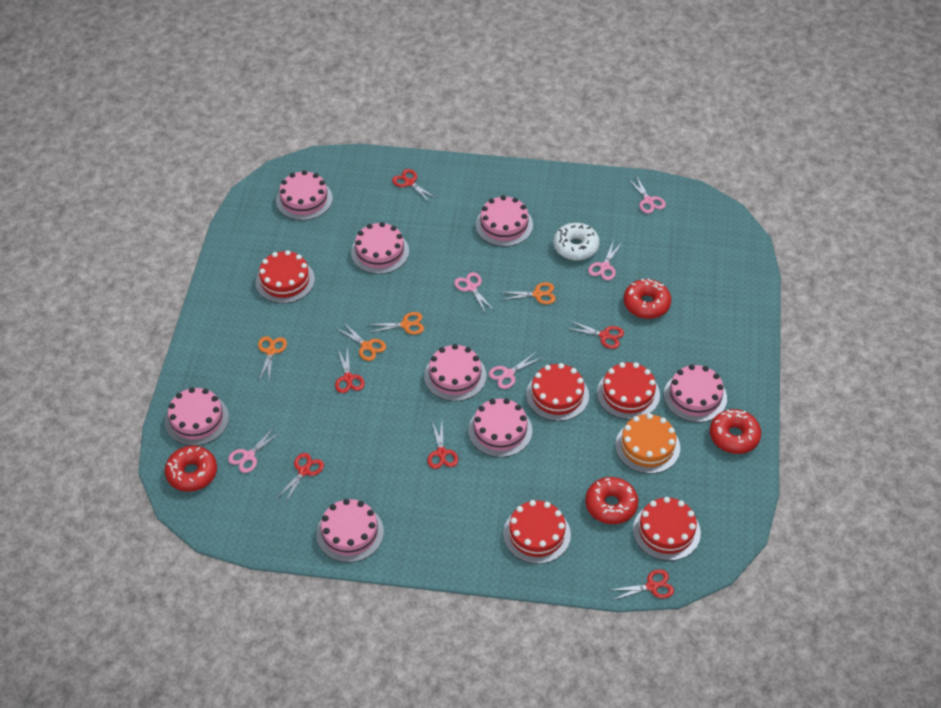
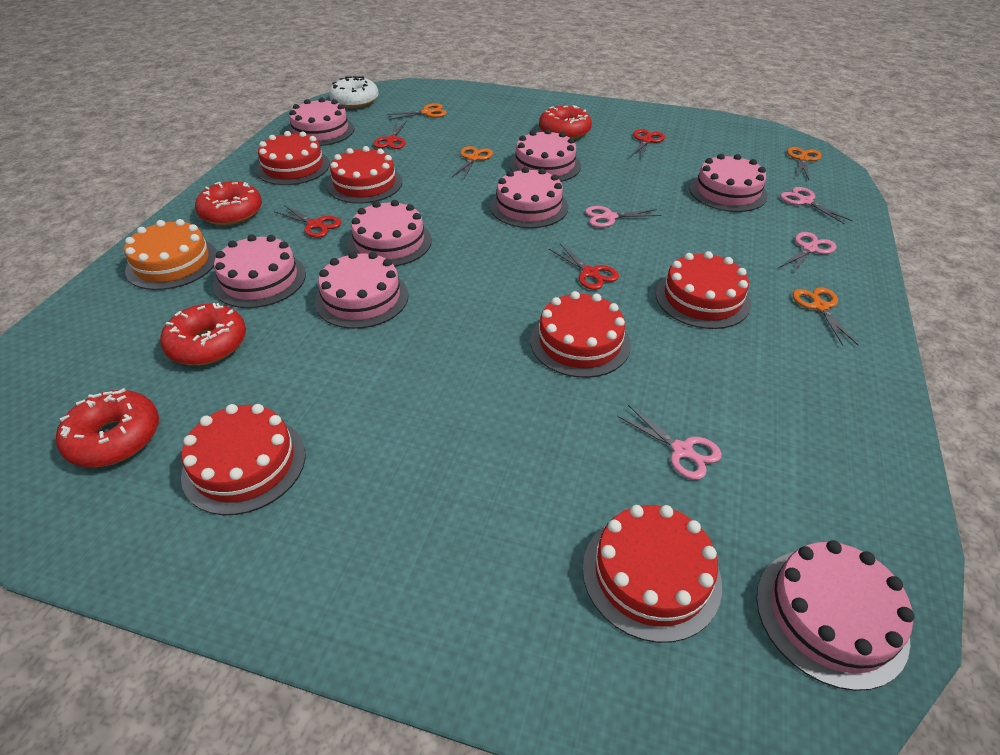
pink scissors: 5 -> 4
red cake: 5 -> 6
red scissors: 6 -> 4

